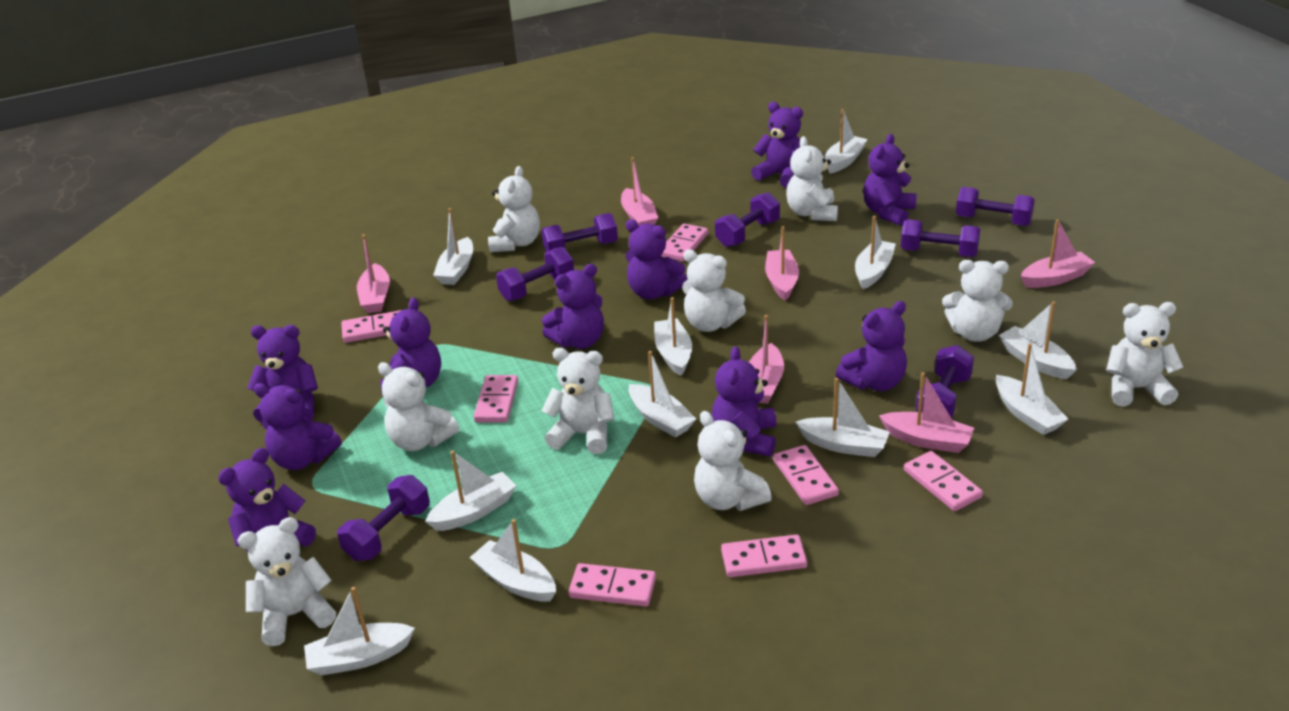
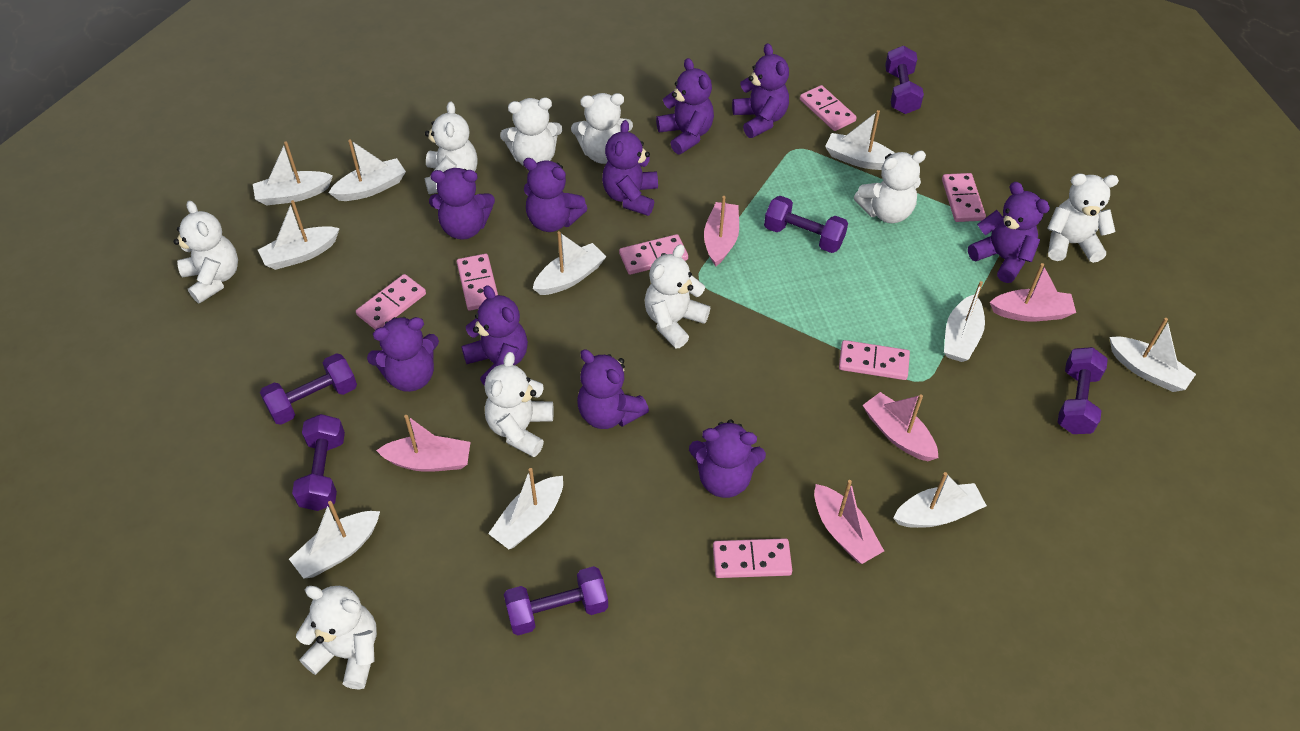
pink boat: 6 -> 5
purple dumbbell: 7 -> 6
white boat: 11 -> 10

